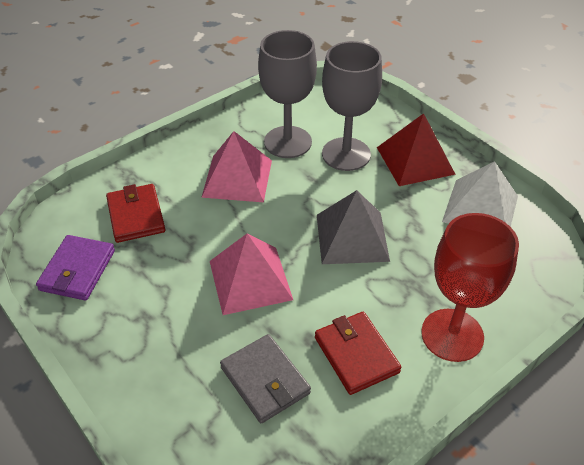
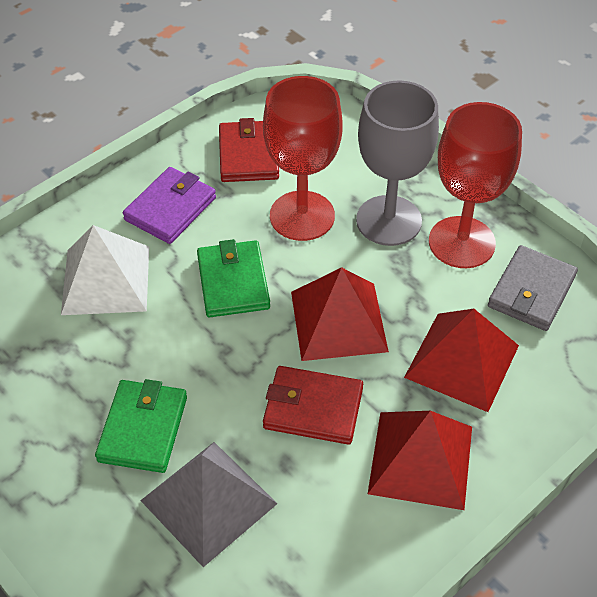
green wallet: 0 -> 2
grey goblet: 2 -> 1
pink pyramid: 2 -> 0
red goblet: 1 -> 2
red pyramid: 1 -> 3

